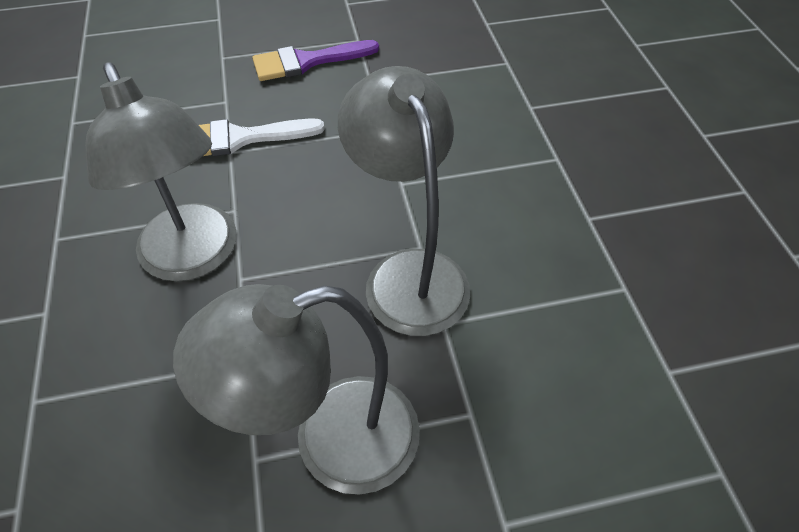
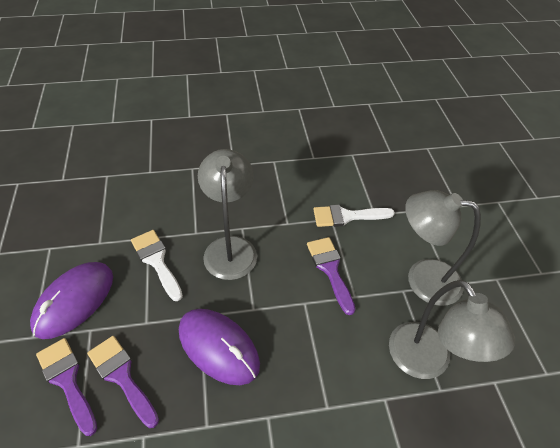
purple brush: 1 -> 3
purple mouse: 0 -> 2
white brush: 1 -> 2

